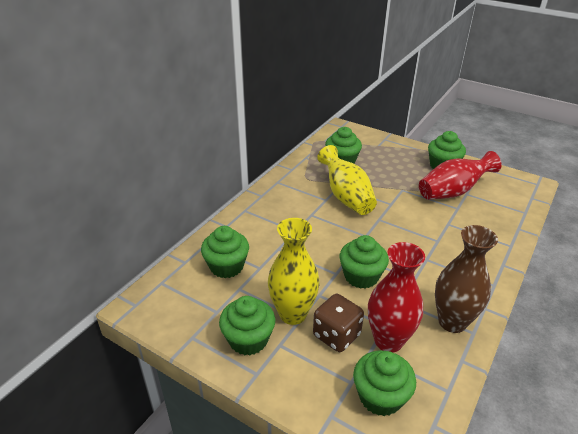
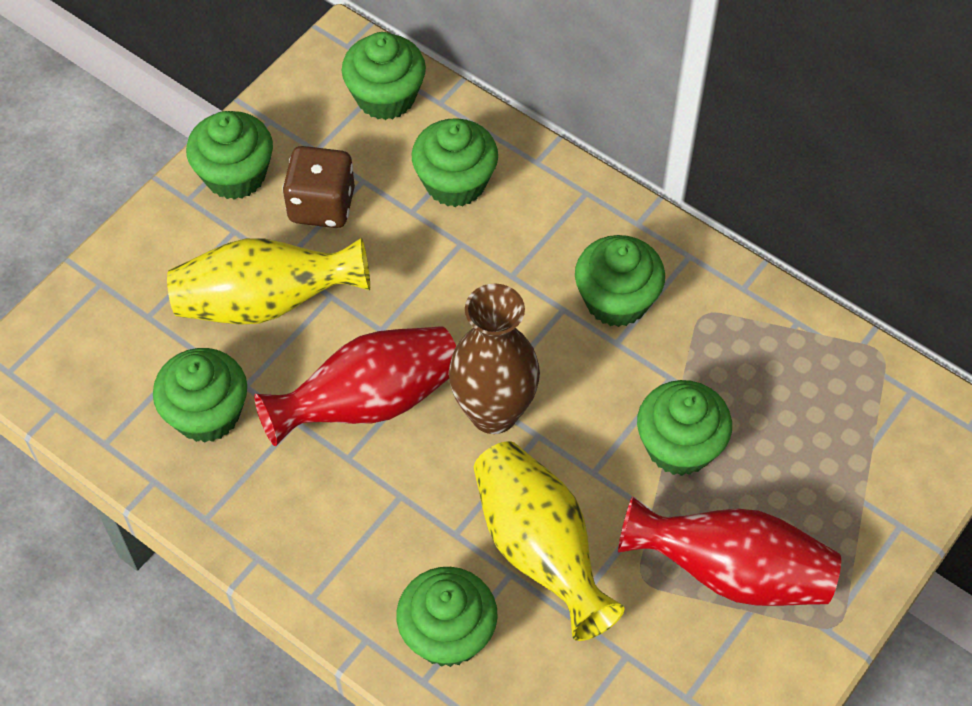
green cupcake: 6 -> 7

